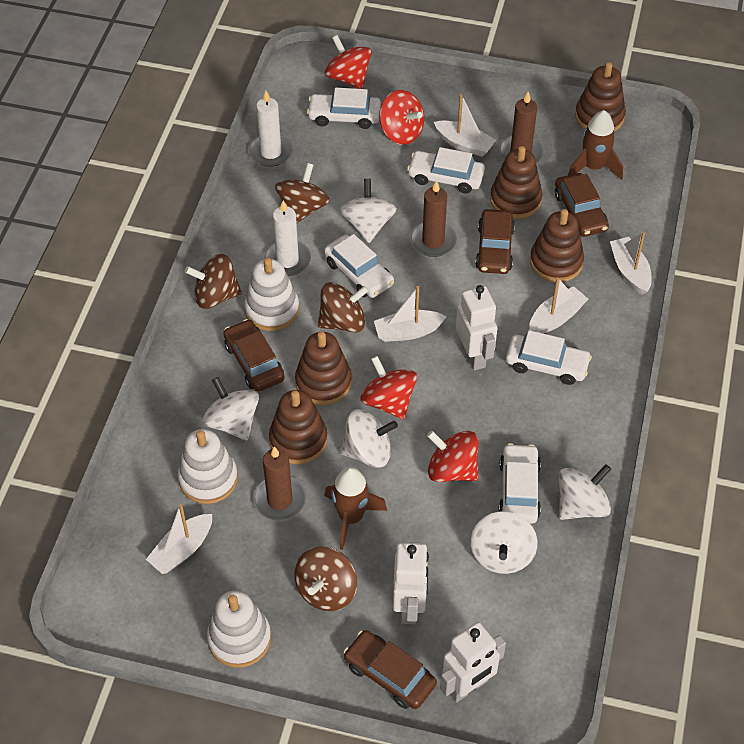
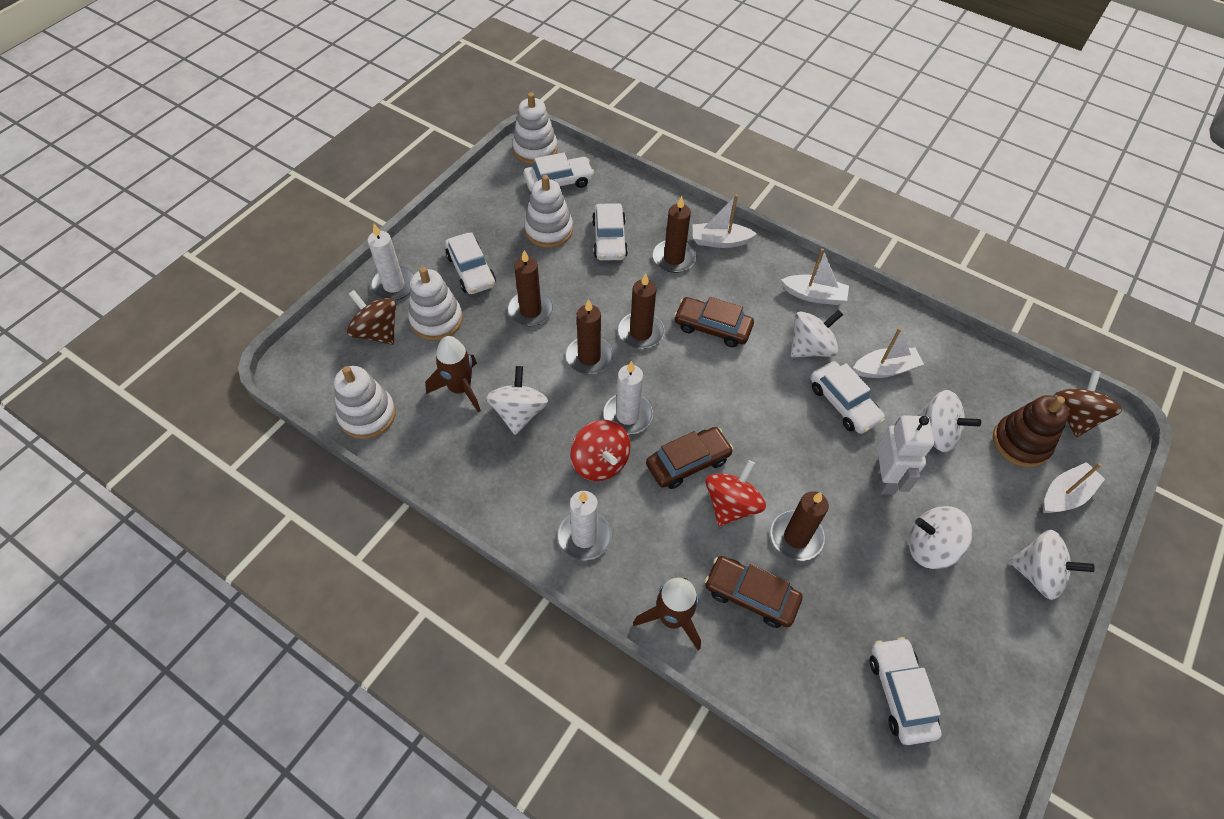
brown candle: 3 -> 5
brown car: 4 -> 3
brown spinning top: 4 -> 2
brown stacking toy: 5 -> 1
red spinning top: 4 -> 2
white boat: 5 -> 4
white candle: 2 -> 3
white robot: 3 -> 1
white stacking toy: 3 -> 4

